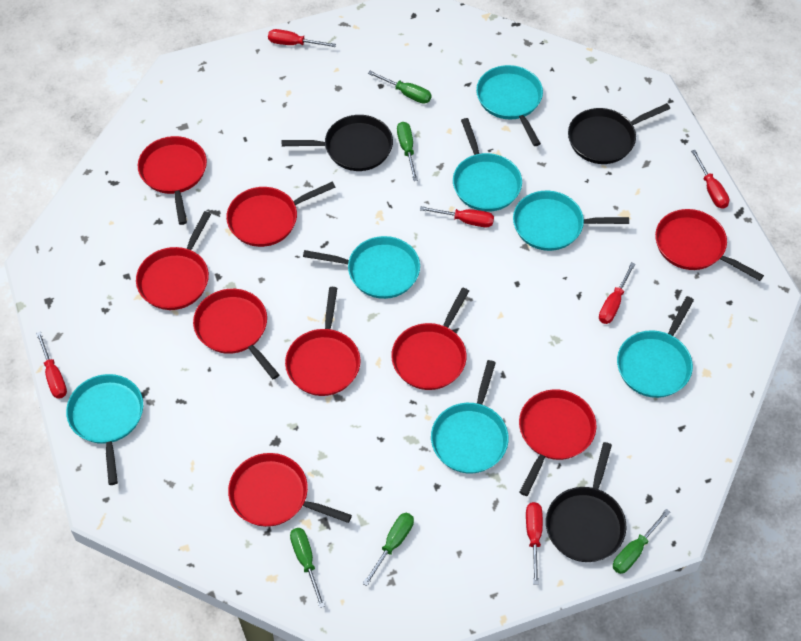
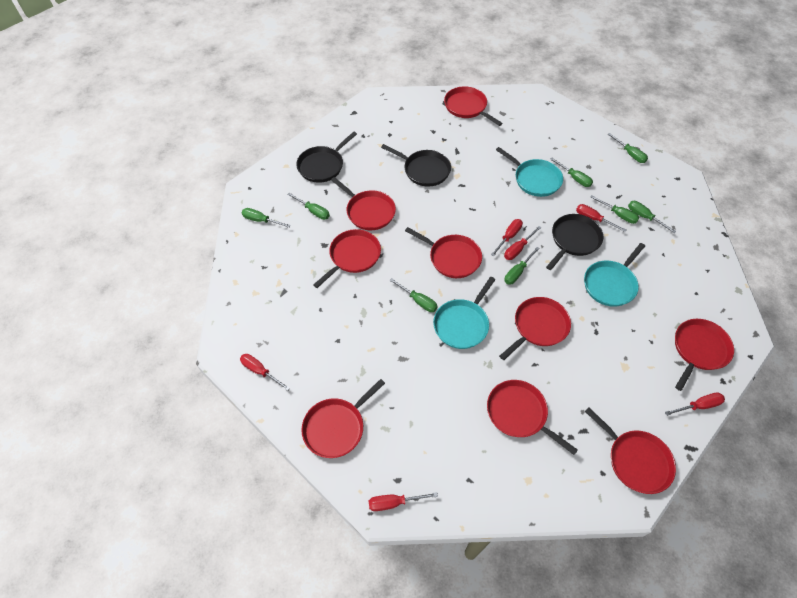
green screwdriver: 5 -> 8
turquoise pan: 7 -> 3

